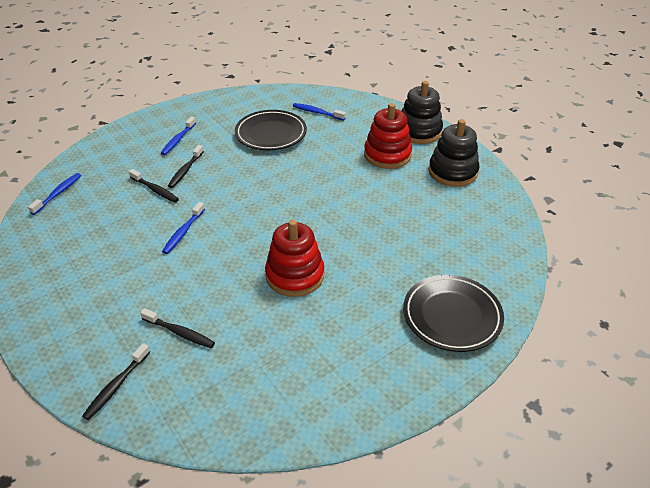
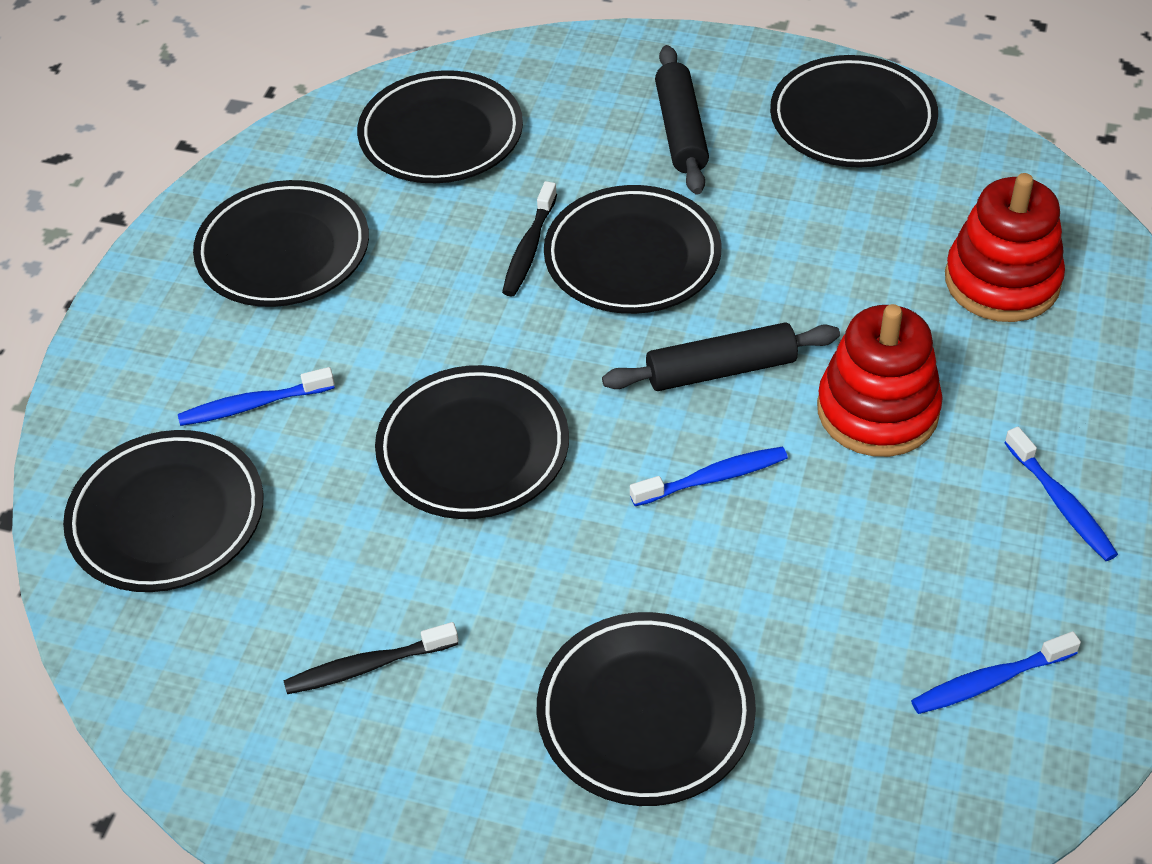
black plate: 2 -> 7
black rolling pin: 0 -> 2
black stacking toy: 2 -> 0
black toothbrush: 4 -> 2

